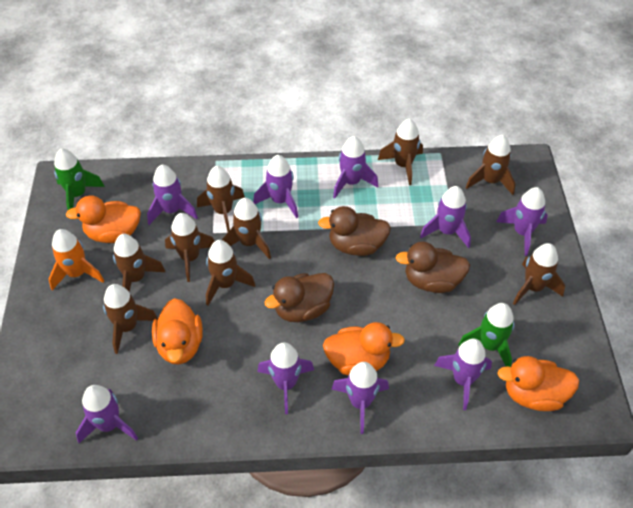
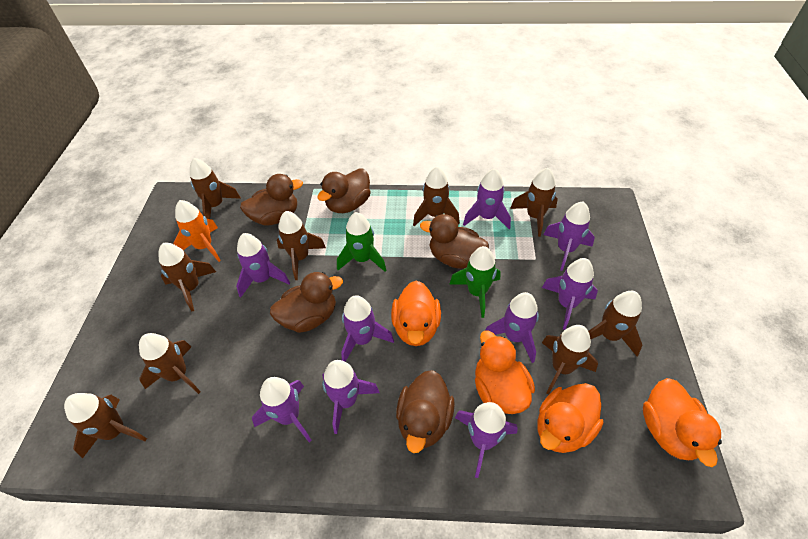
brown duck: 3 -> 5

